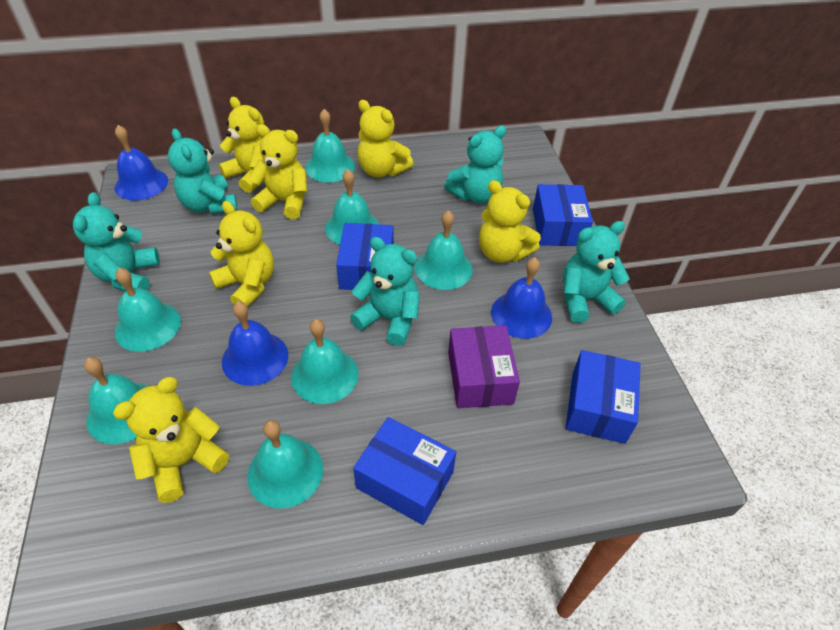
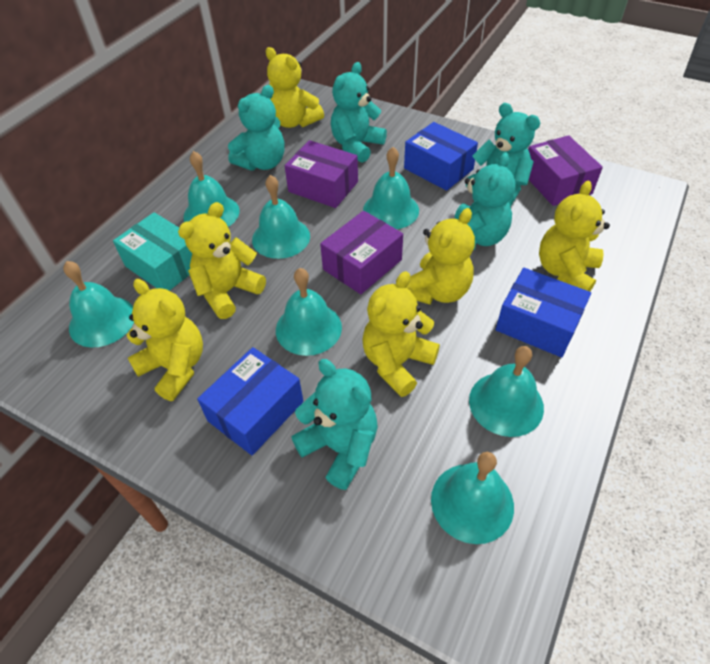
blue bell: 3 -> 0
blue box: 4 -> 3
purple box: 1 -> 3
turquoise box: 0 -> 1

